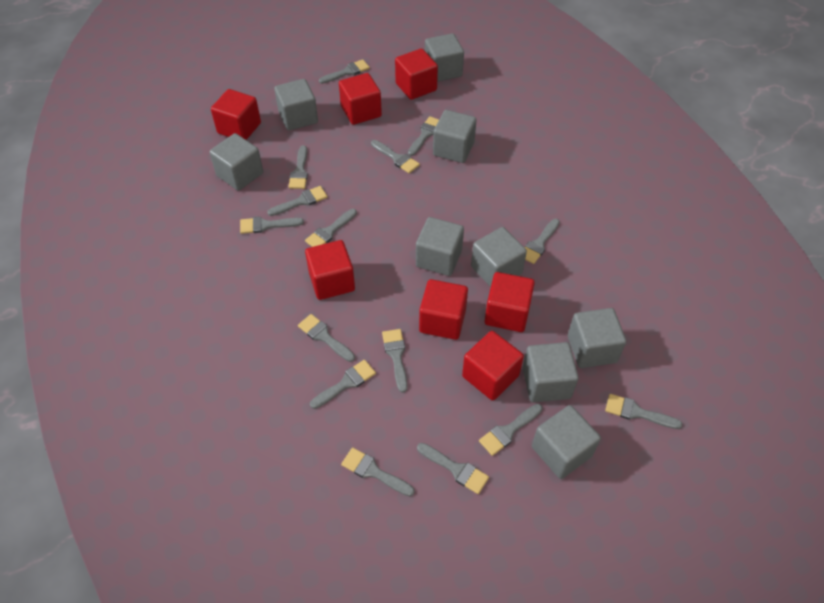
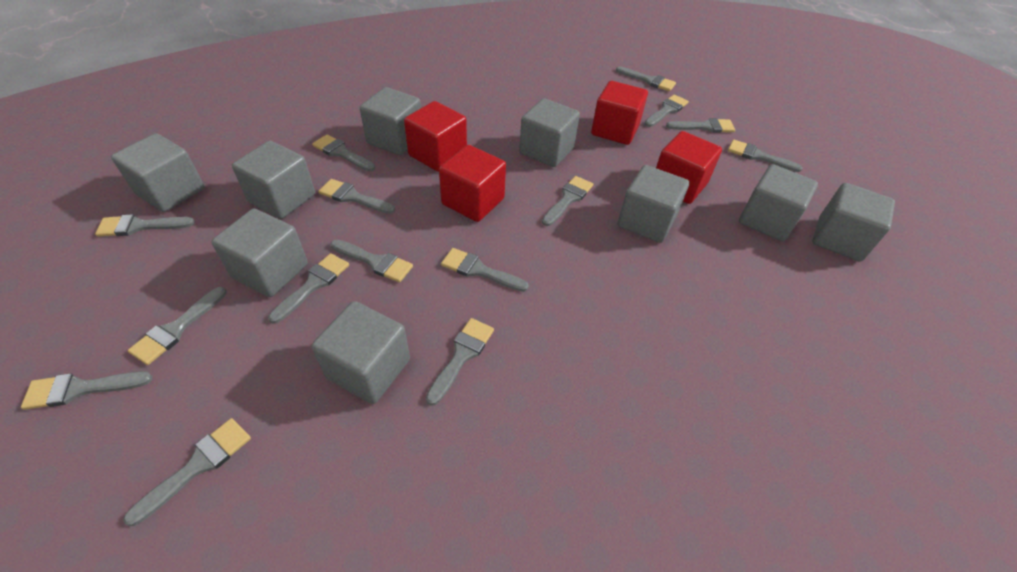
red cube: 7 -> 4

